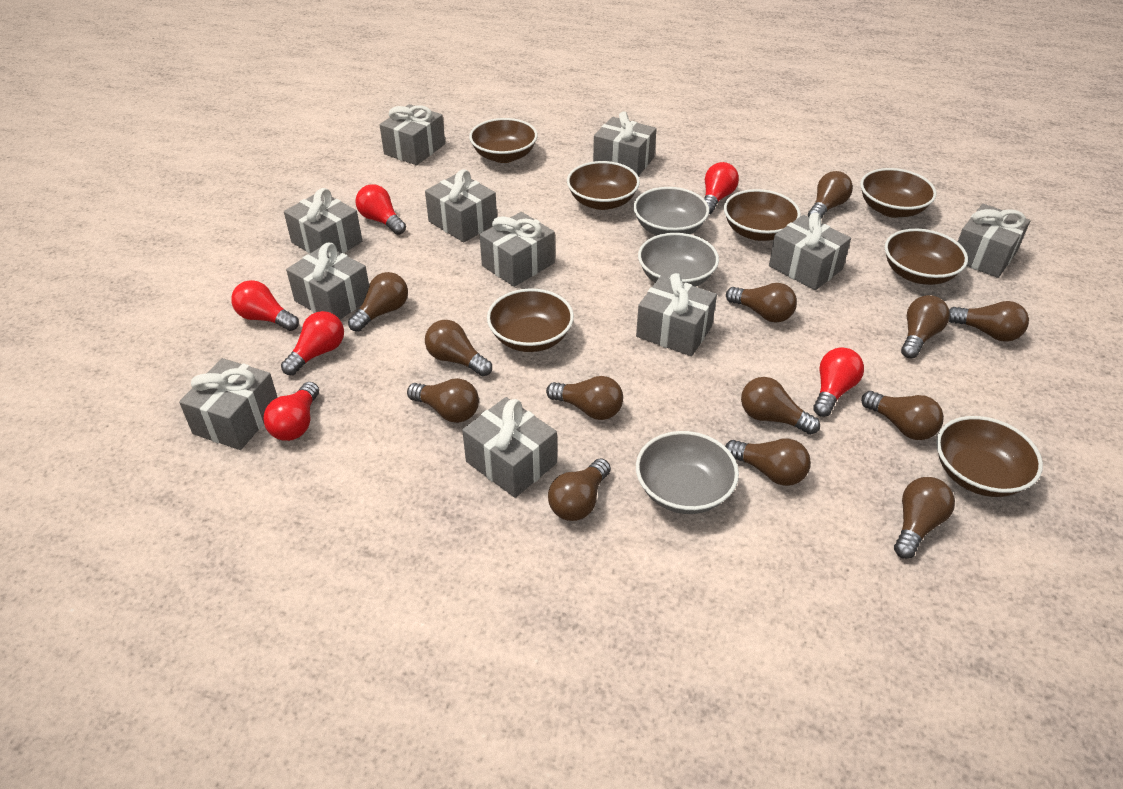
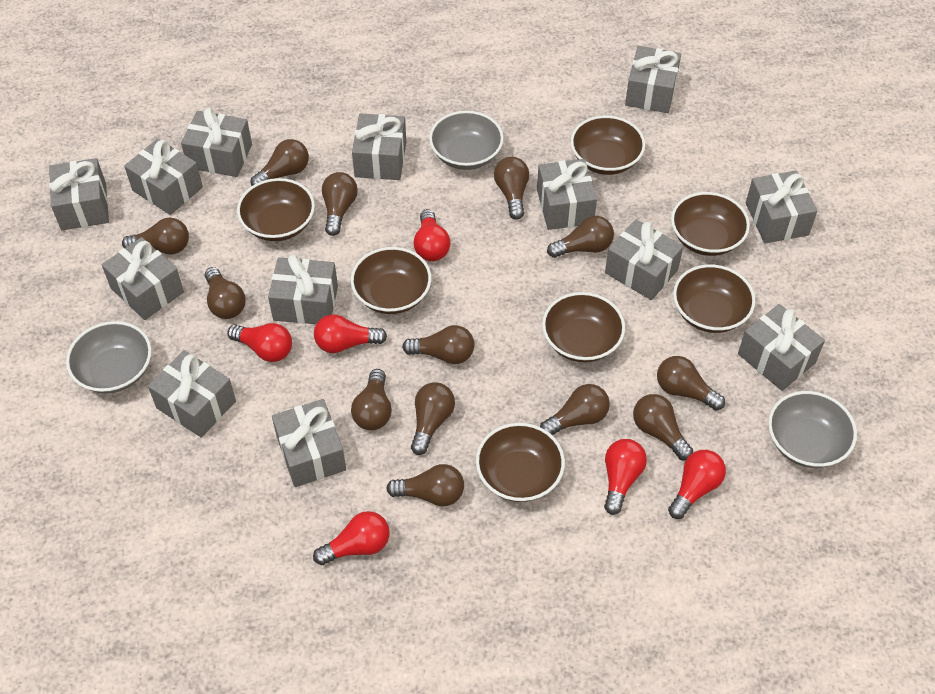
grey gift: 11 -> 13

